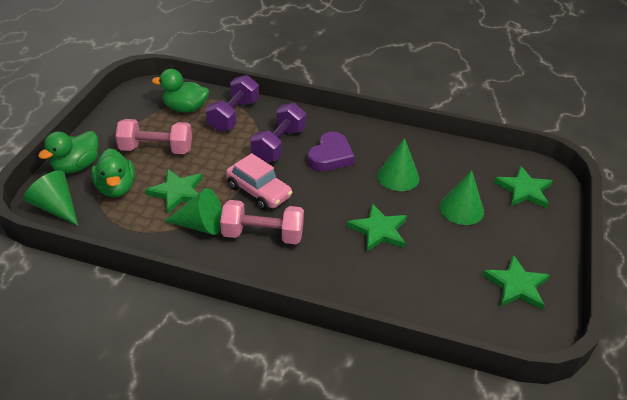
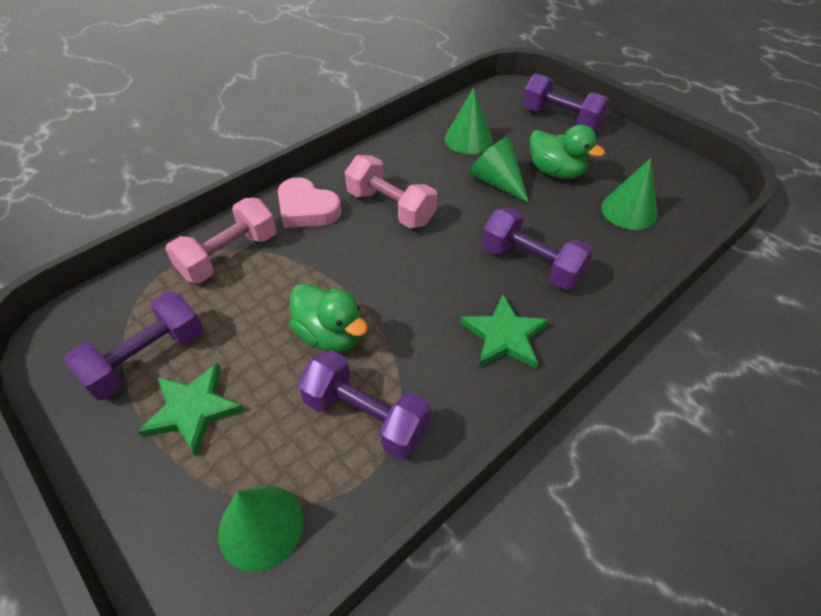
green duck: 3 -> 2
green star: 4 -> 2
pink car: 1 -> 0
pink heart: 0 -> 1
purple dumbbell: 2 -> 4
purple heart: 1 -> 0

